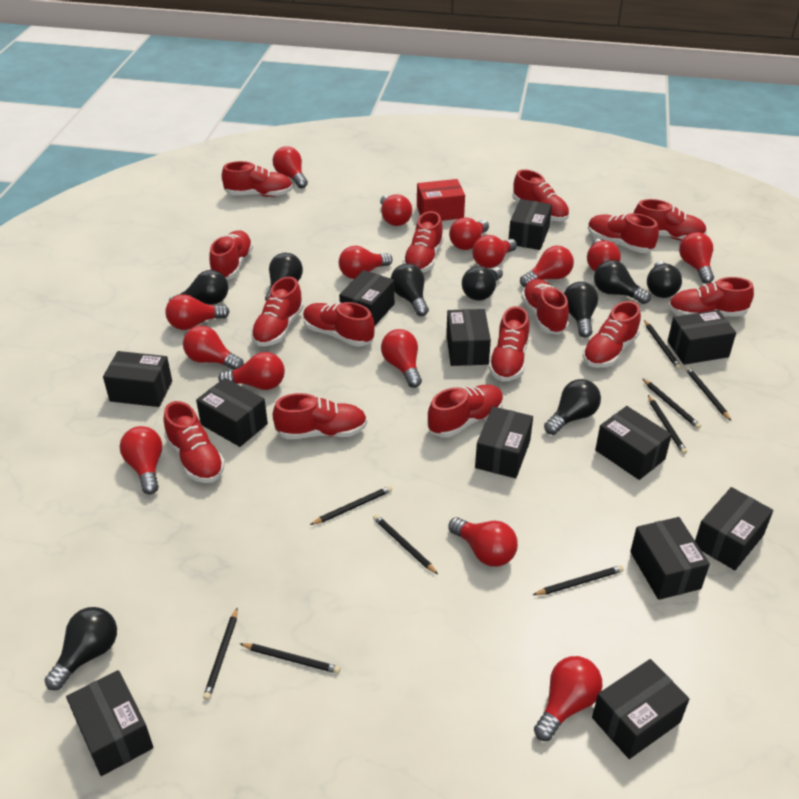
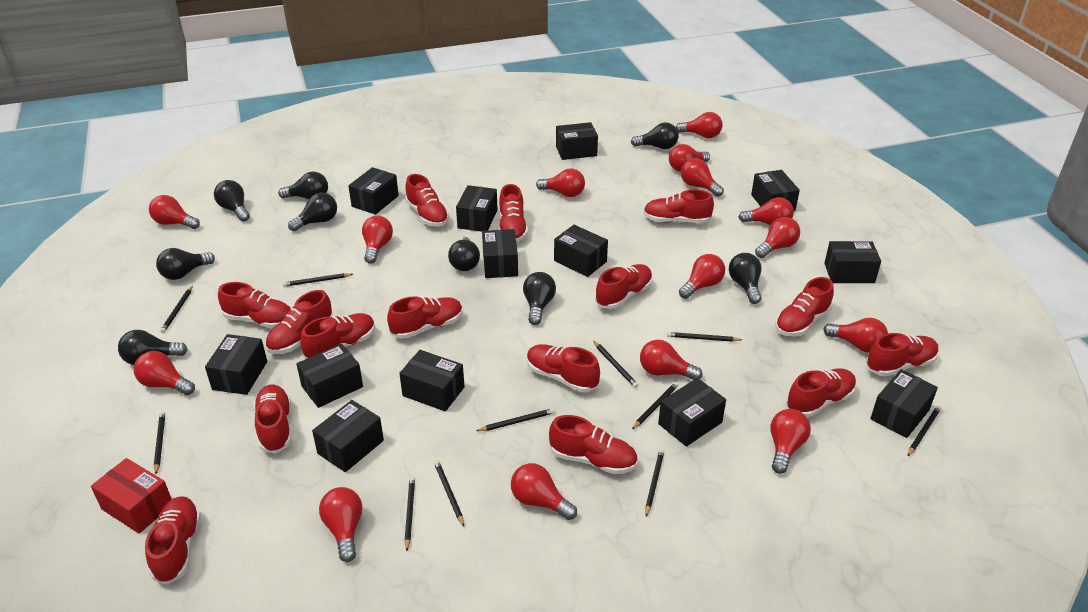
black box: 12 -> 13
black pencil: 9 -> 11

